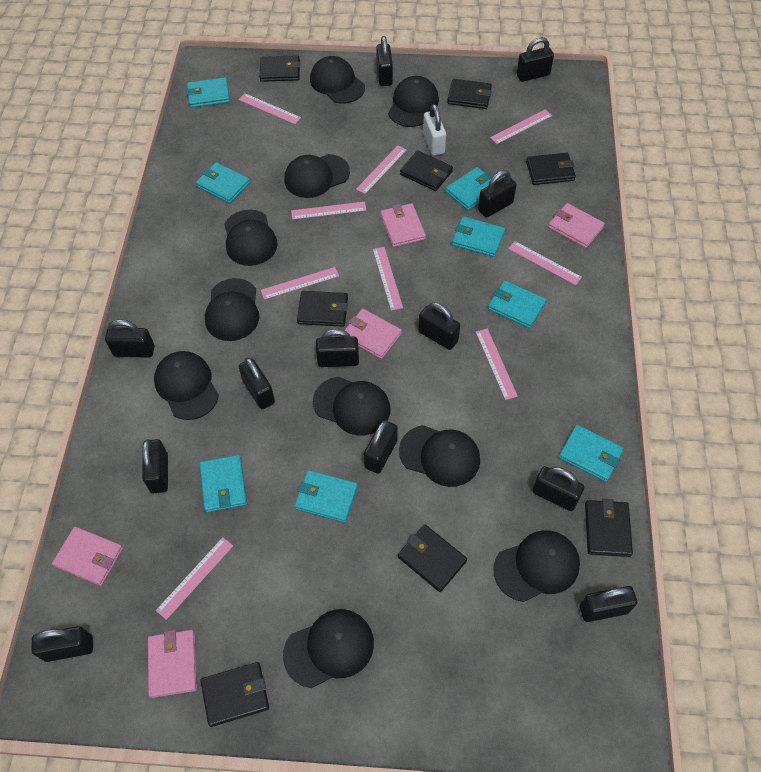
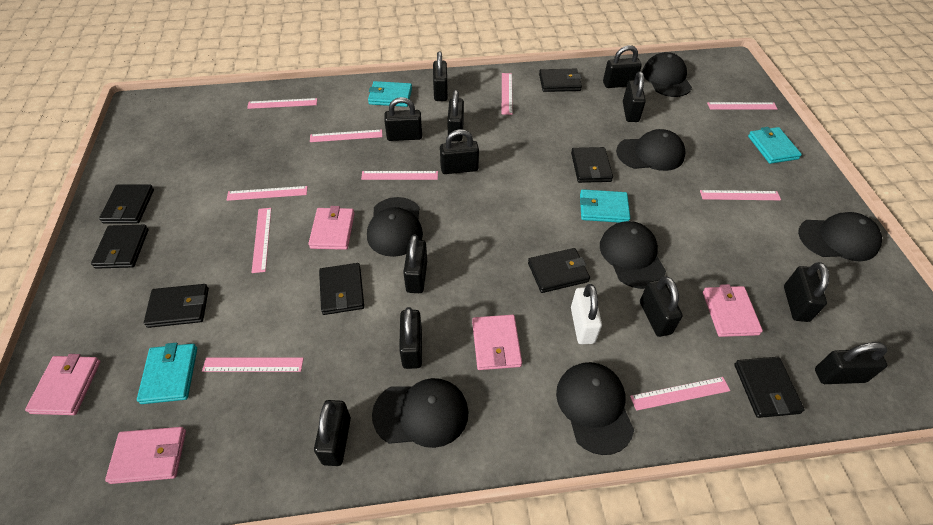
black cap: 10 -> 7
pink ruler: 9 -> 10
turquoise wallet: 8 -> 4

